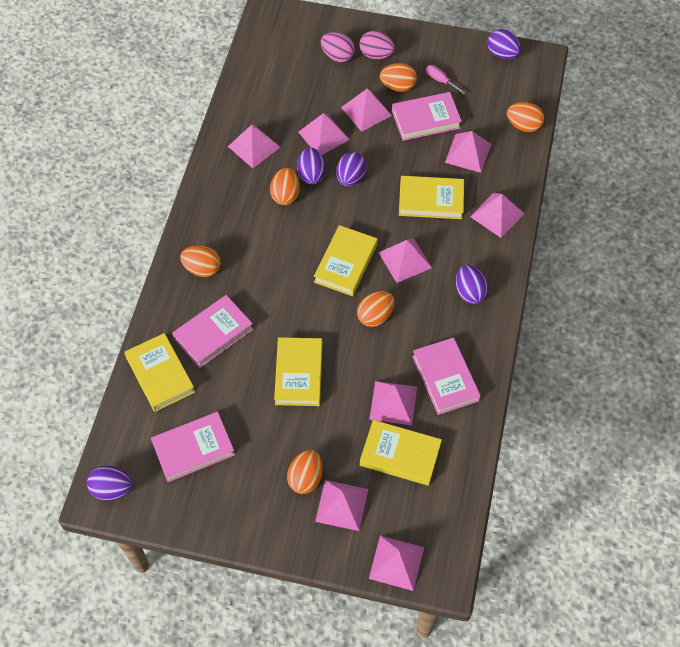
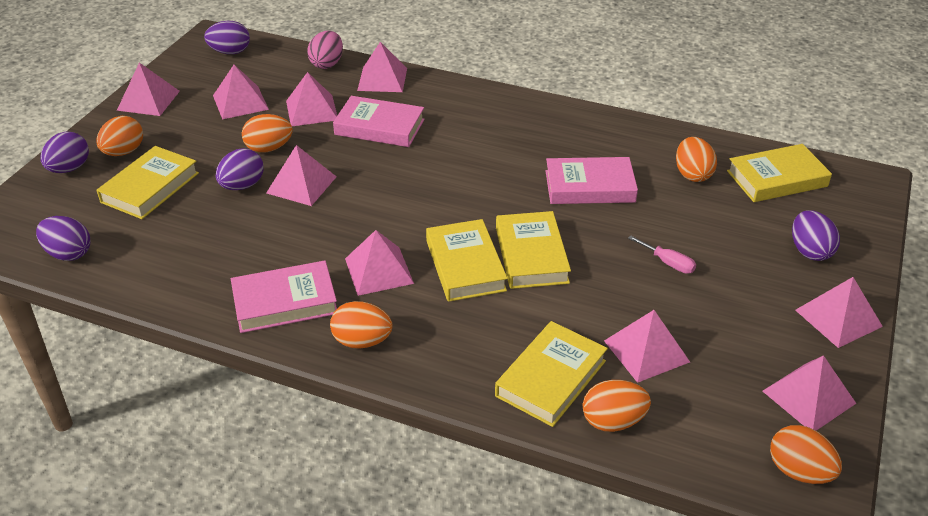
pink book: 4 -> 3
pink egg: 2 -> 1

